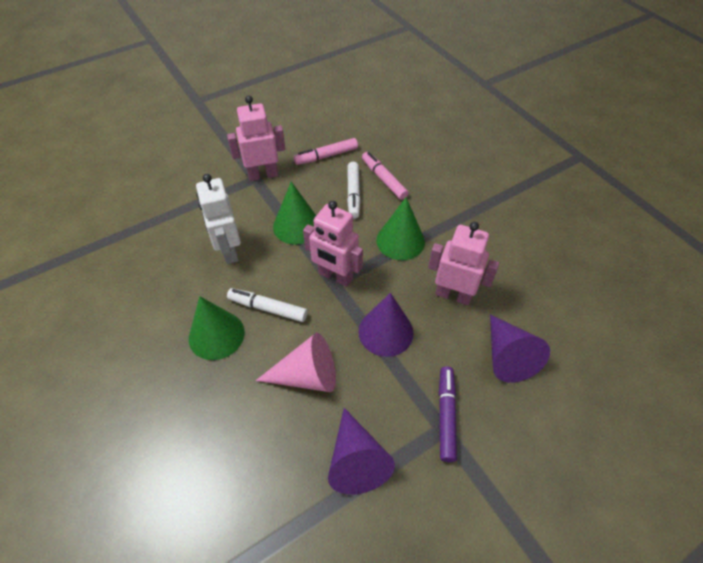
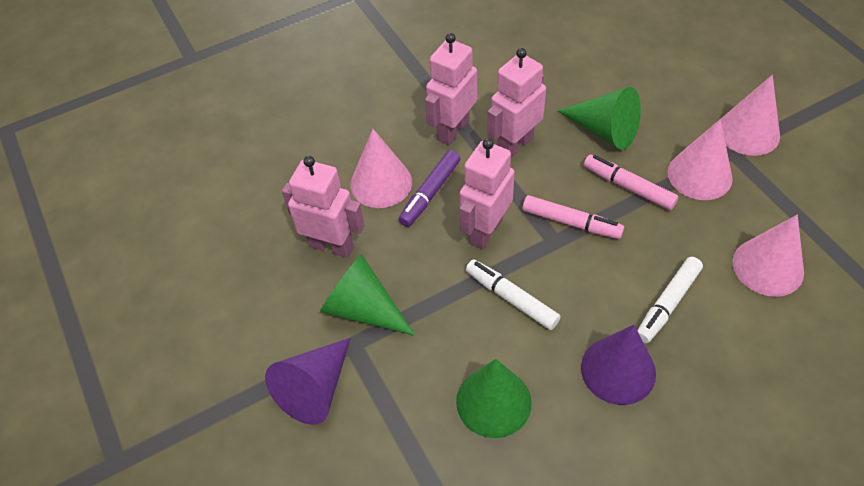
pink cone: 1 -> 4
pink robot: 3 -> 4
purple cone: 3 -> 2
white robot: 1 -> 0

